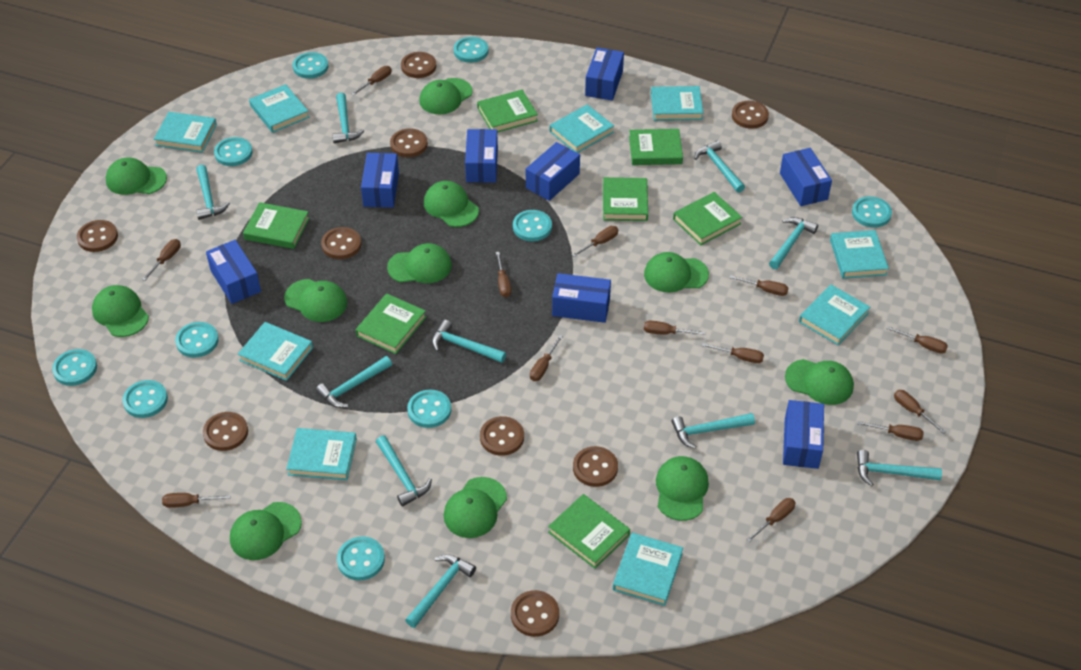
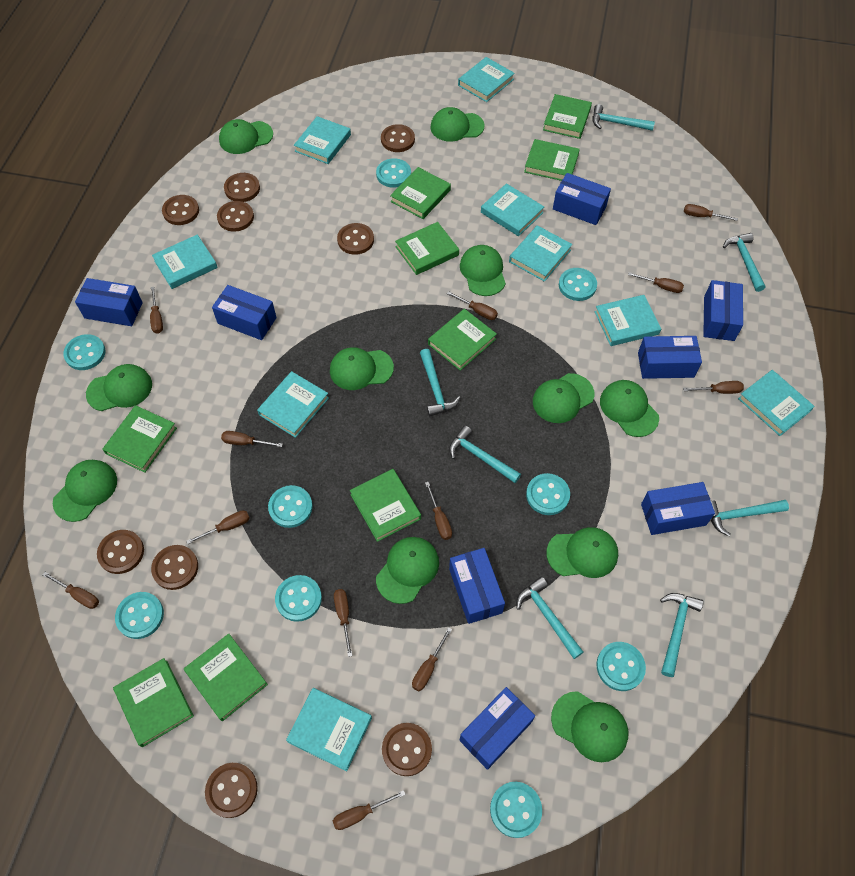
brown screwdriver: 13 -> 12
green book: 7 -> 9
turquoise button: 10 -> 9
turquoise hammer: 10 -> 7

